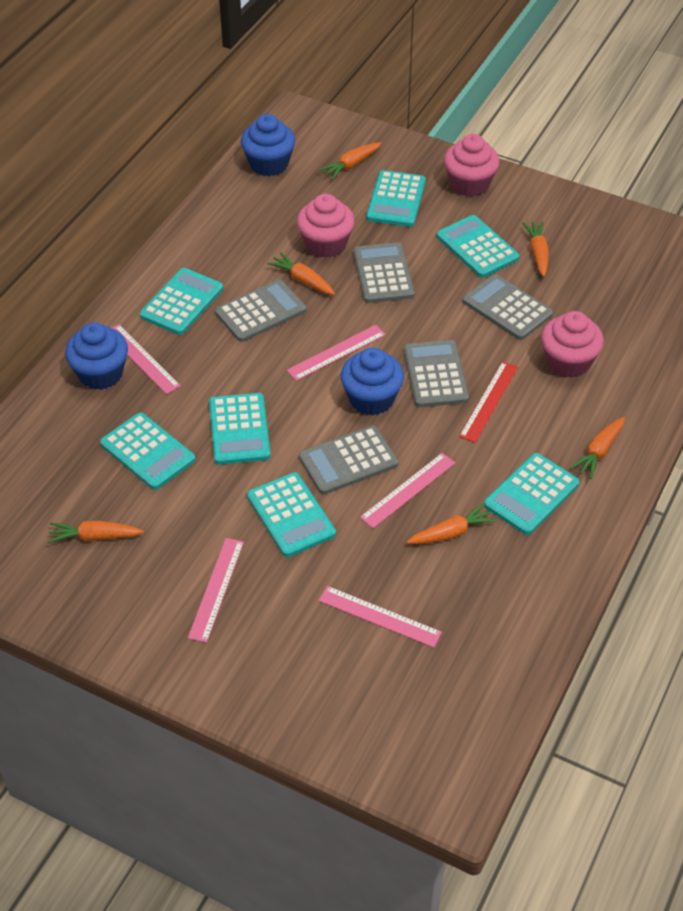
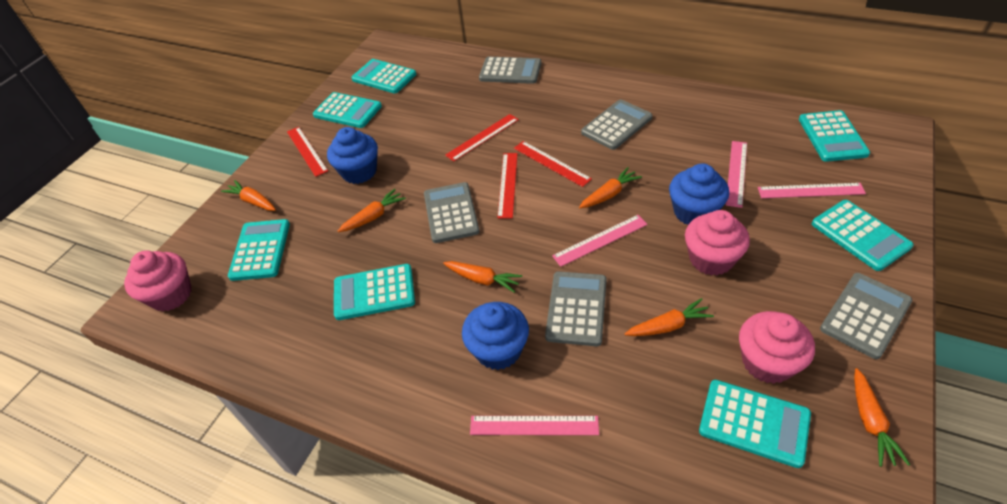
pink ruler: 5 -> 4
red ruler: 1 -> 4

